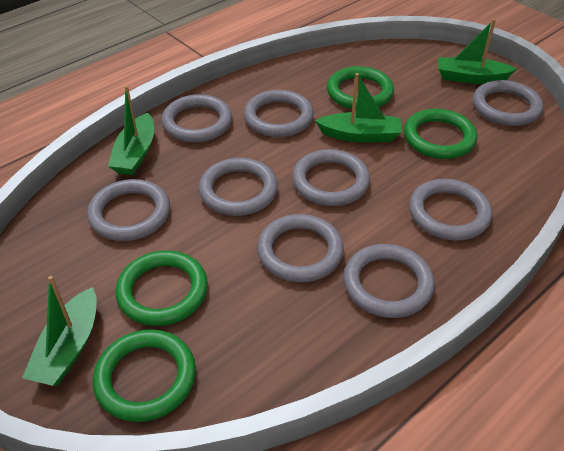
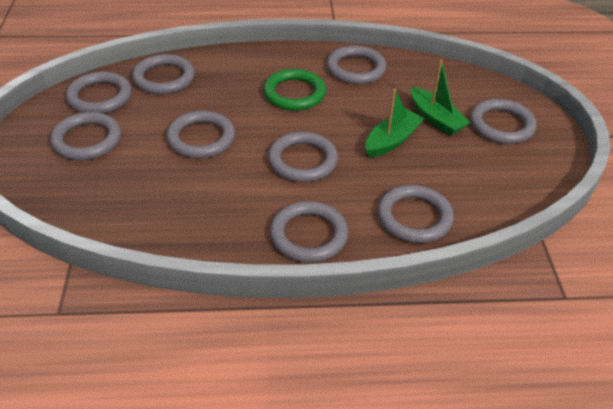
green boat: 4 -> 2
green ring: 4 -> 1

